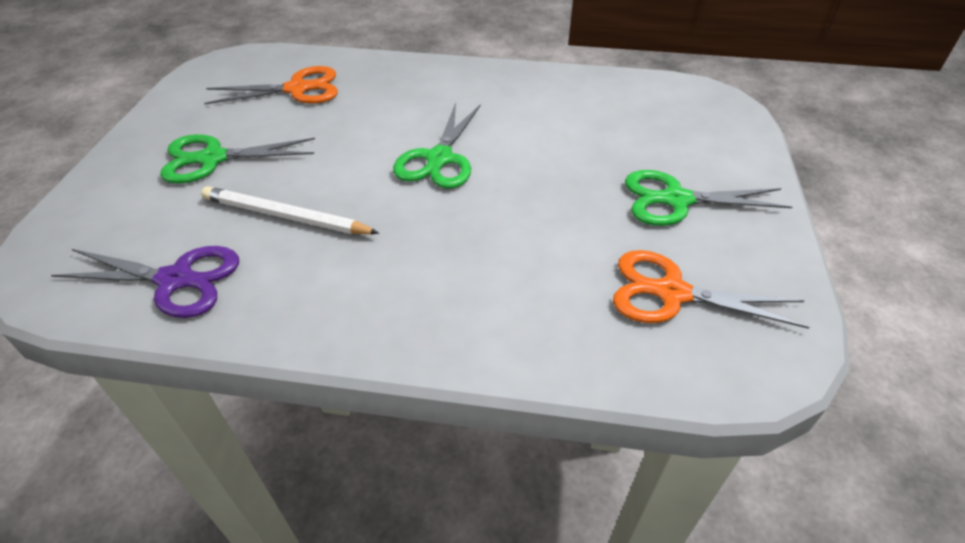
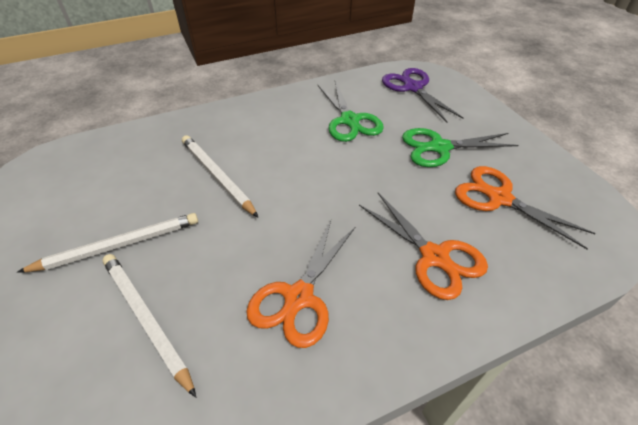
green scissors: 3 -> 2
orange scissors: 2 -> 3
white pencil: 1 -> 3

